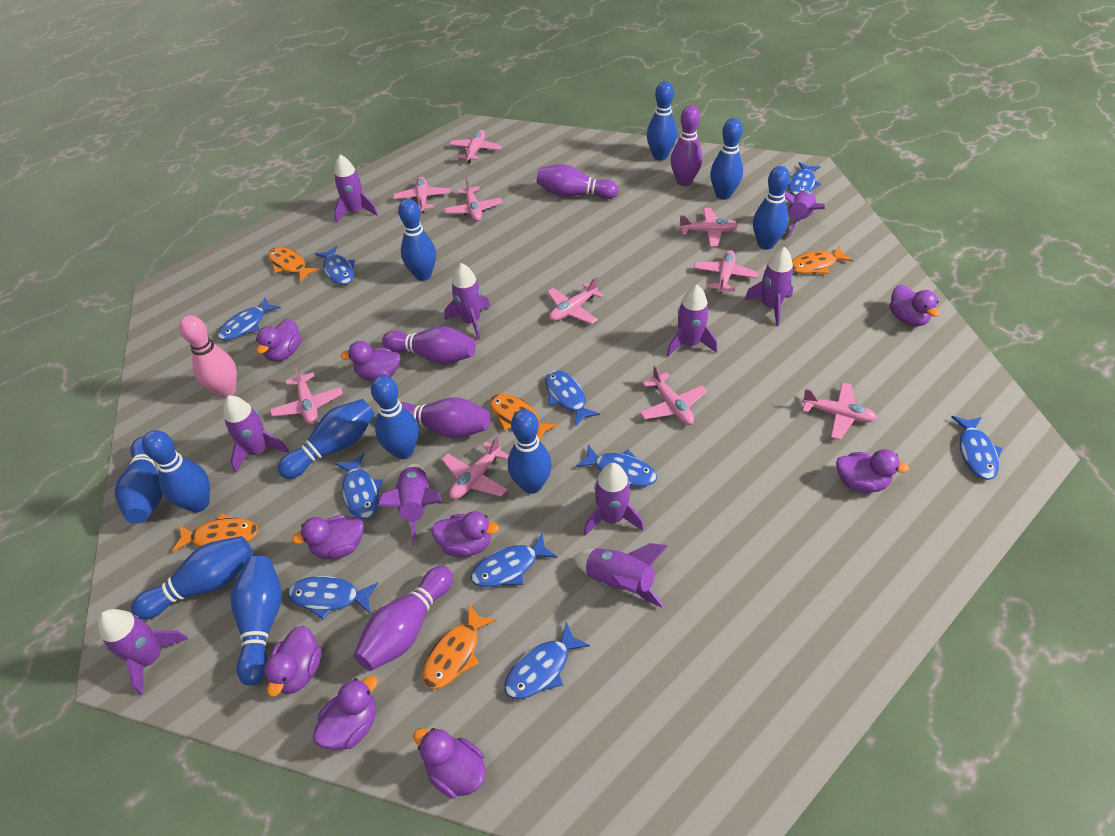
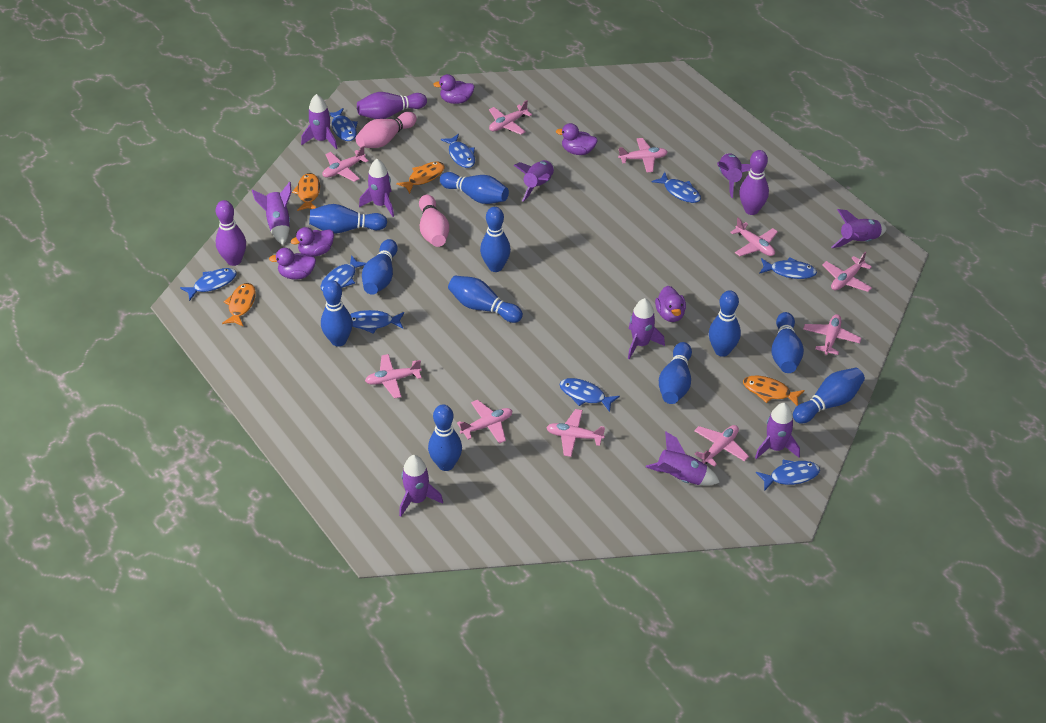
blue fish: 10 -> 9
orange fish: 5 -> 4
pink bowling pin: 1 -> 2
purple bowling pin: 5 -> 3
purple duck: 9 -> 5

